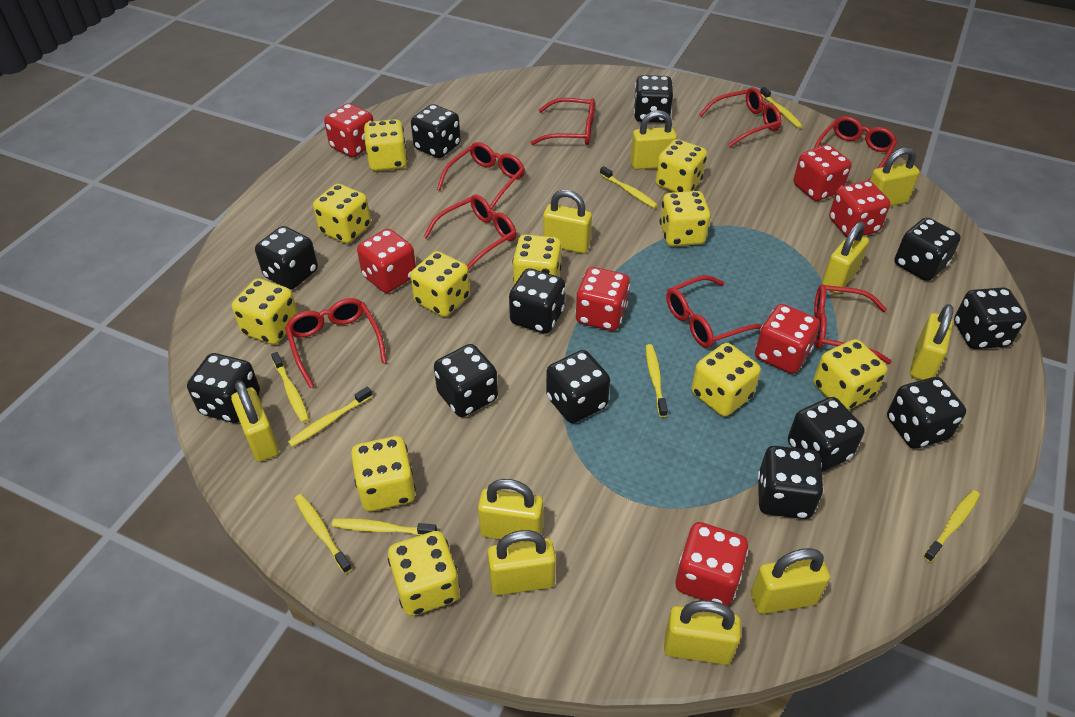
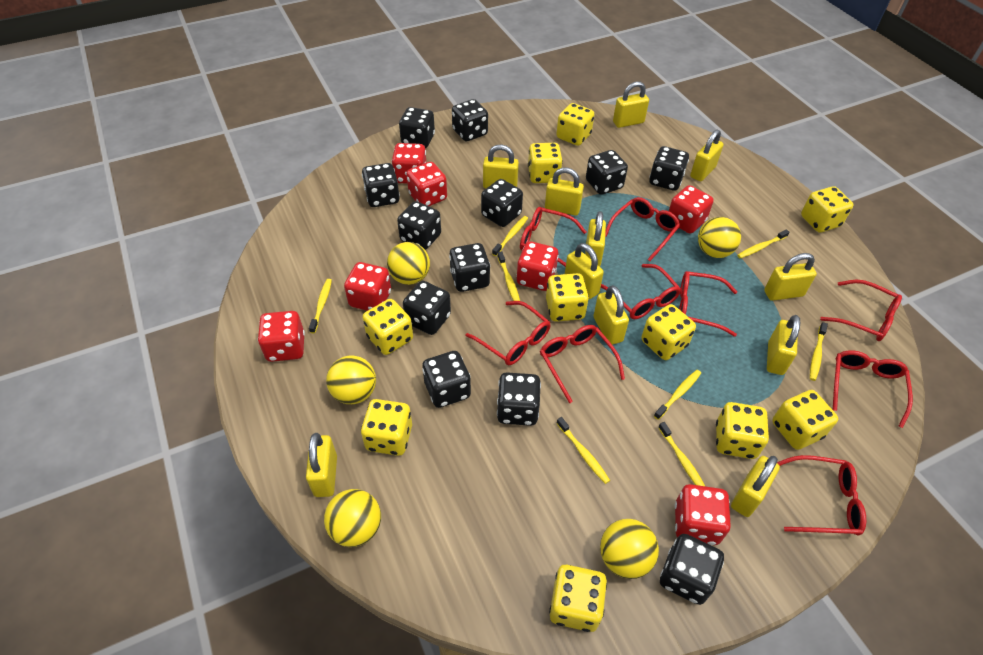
red glasses: 8 -> 9
yellow ball: 0 -> 5
yellow dice: 11 -> 10
yellow padlock: 10 -> 11

